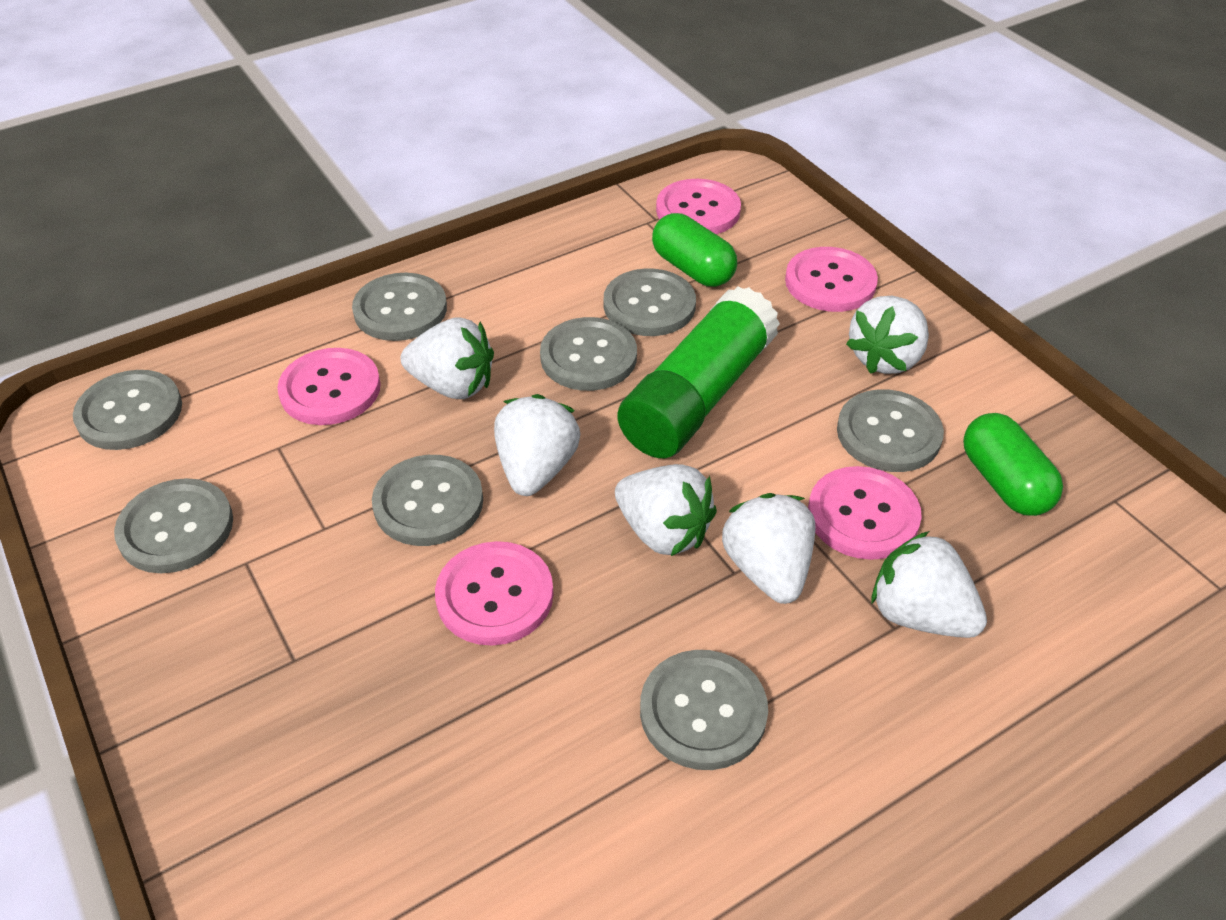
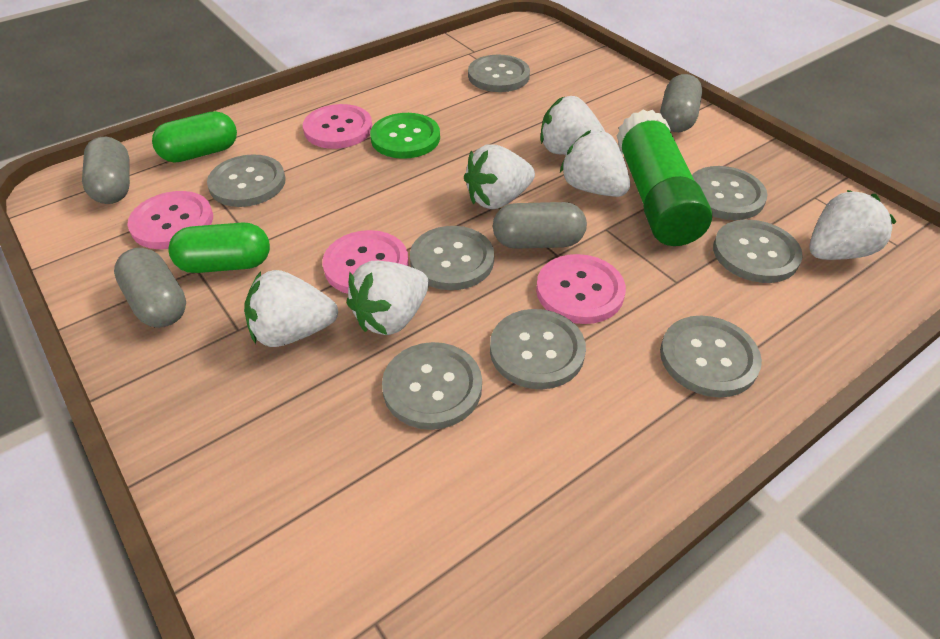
green button: 0 -> 1
grey capsule: 0 -> 4
pink button: 5 -> 4

